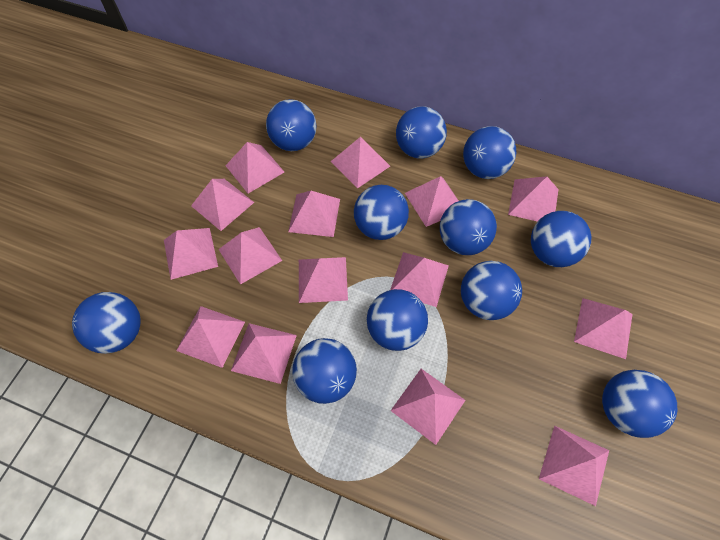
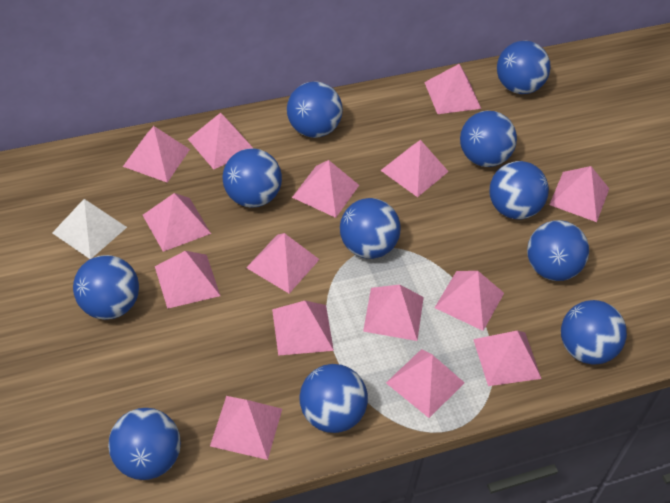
white pyramid: 0 -> 1

